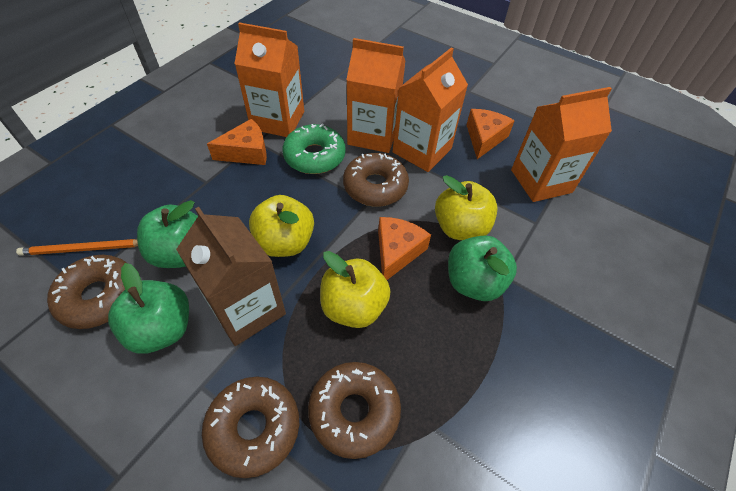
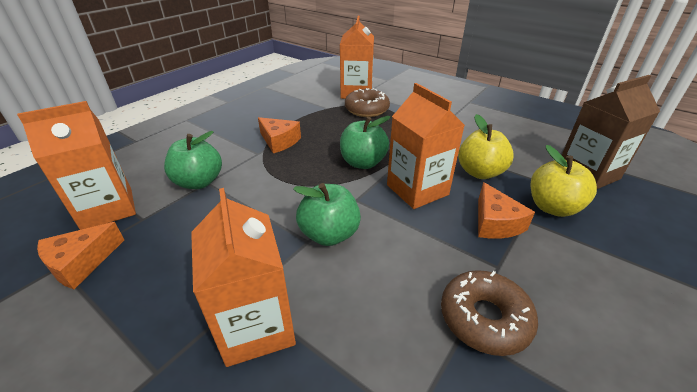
brown donut: 4 -> 2
green donut: 1 -> 0
orange pencil: 1 -> 0
yellow apple: 3 -> 2

